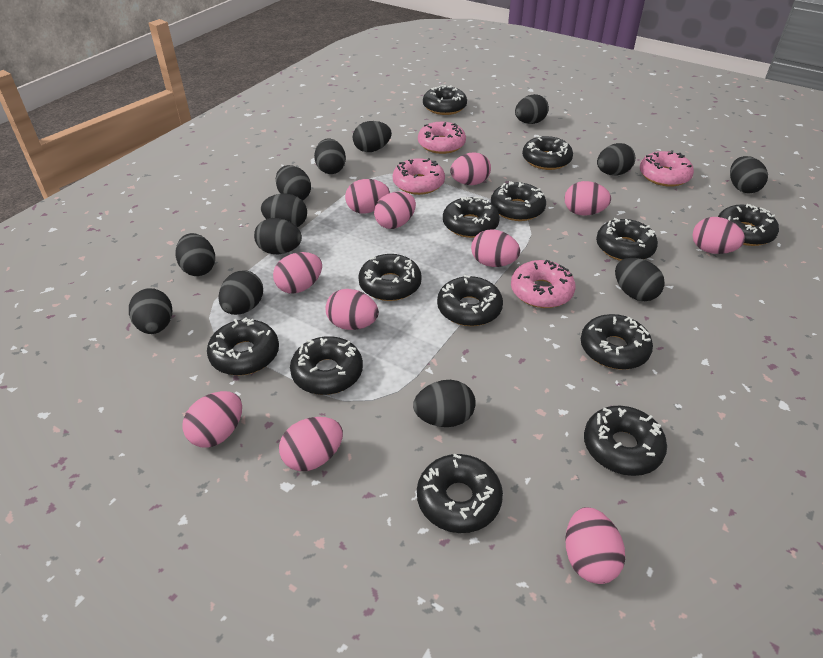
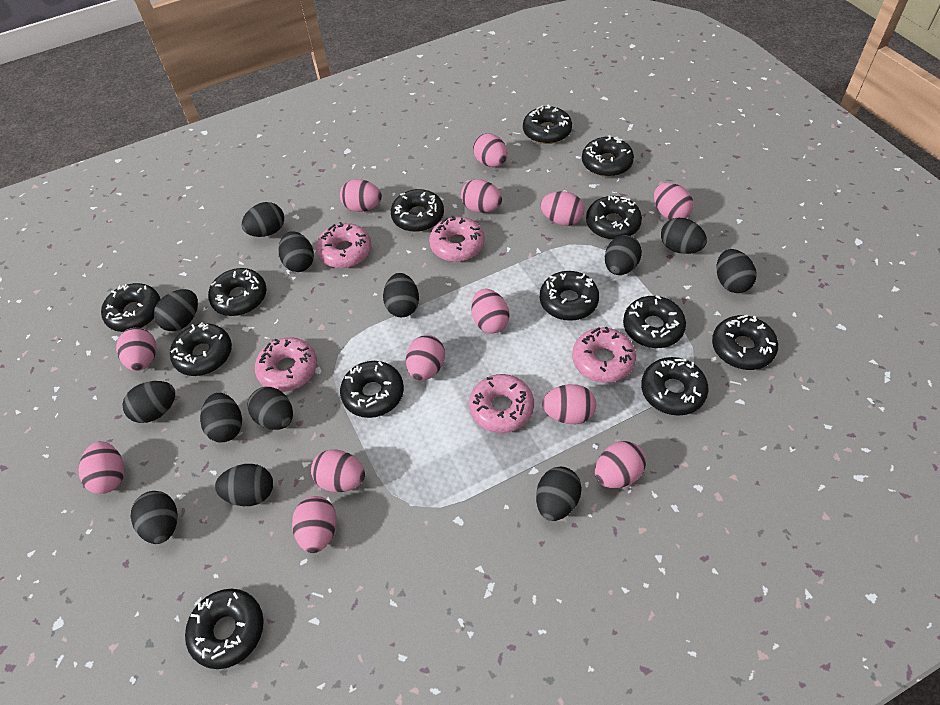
pink donut: 4 -> 5
pink egg: 11 -> 13

